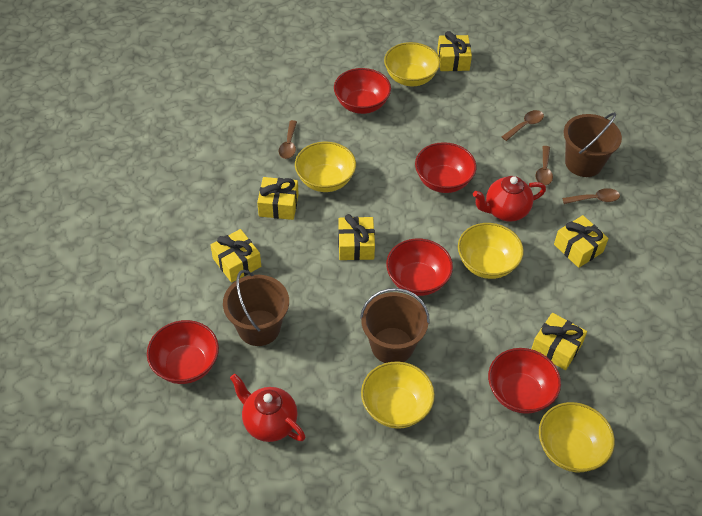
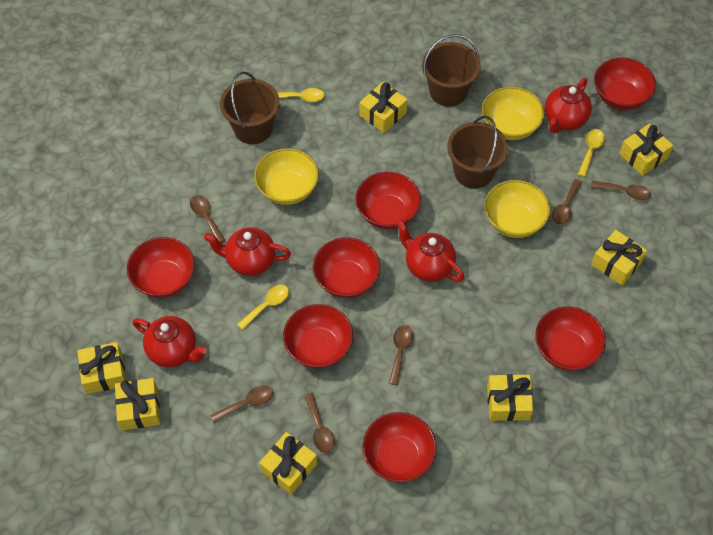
brown spoon: 4 -> 6
red bowl: 5 -> 7
red teapot: 2 -> 4
yellow bowl: 5 -> 3
yellow gift: 6 -> 7
yellow spoon: 0 -> 3

